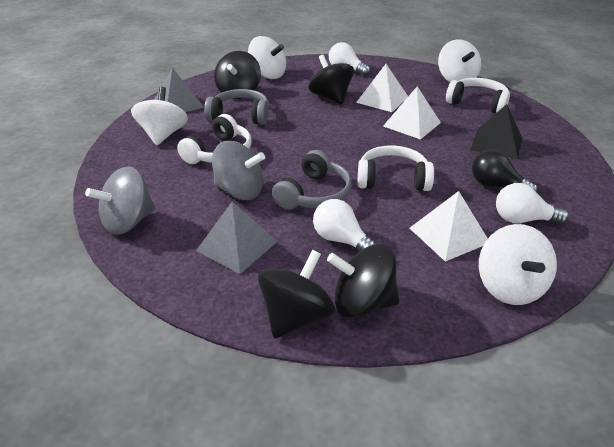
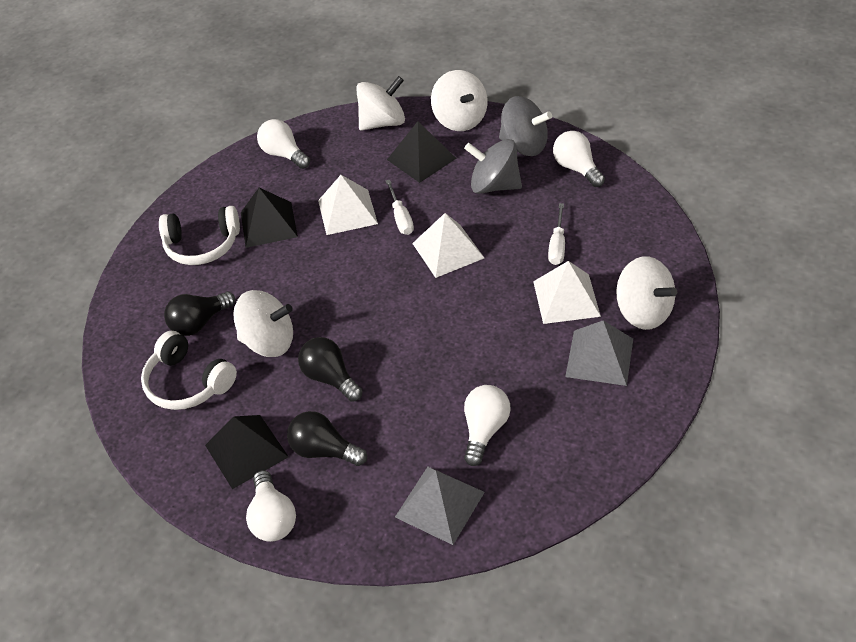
black light bulb: 1 -> 3
black pyramid: 1 -> 3
black spinning top: 4 -> 0
grey headphones: 2 -> 0
white headphones: 3 -> 2
white light bulb: 3 -> 4
white screwdriver: 0 -> 2

